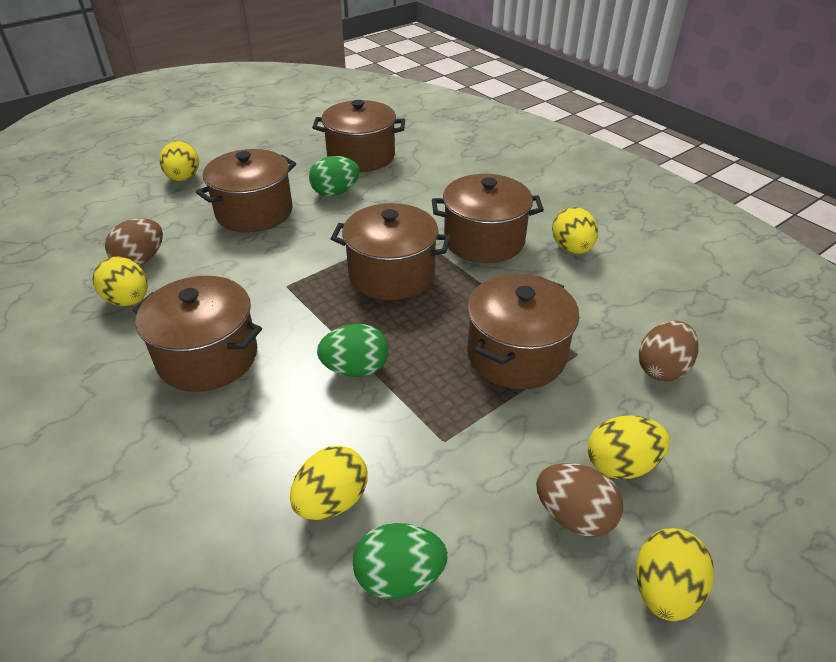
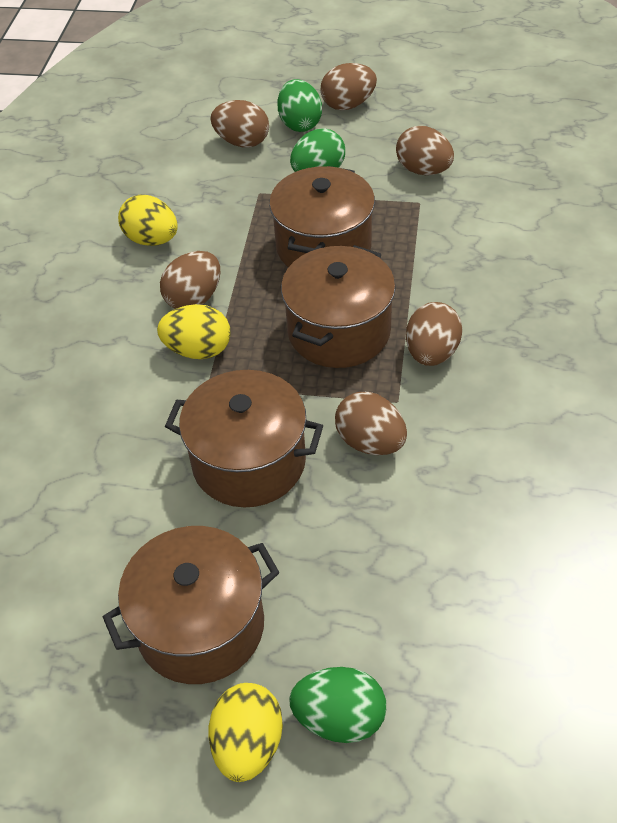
brown egg: 3 -> 6
brown pot: 6 -> 4
yellow egg: 6 -> 3

